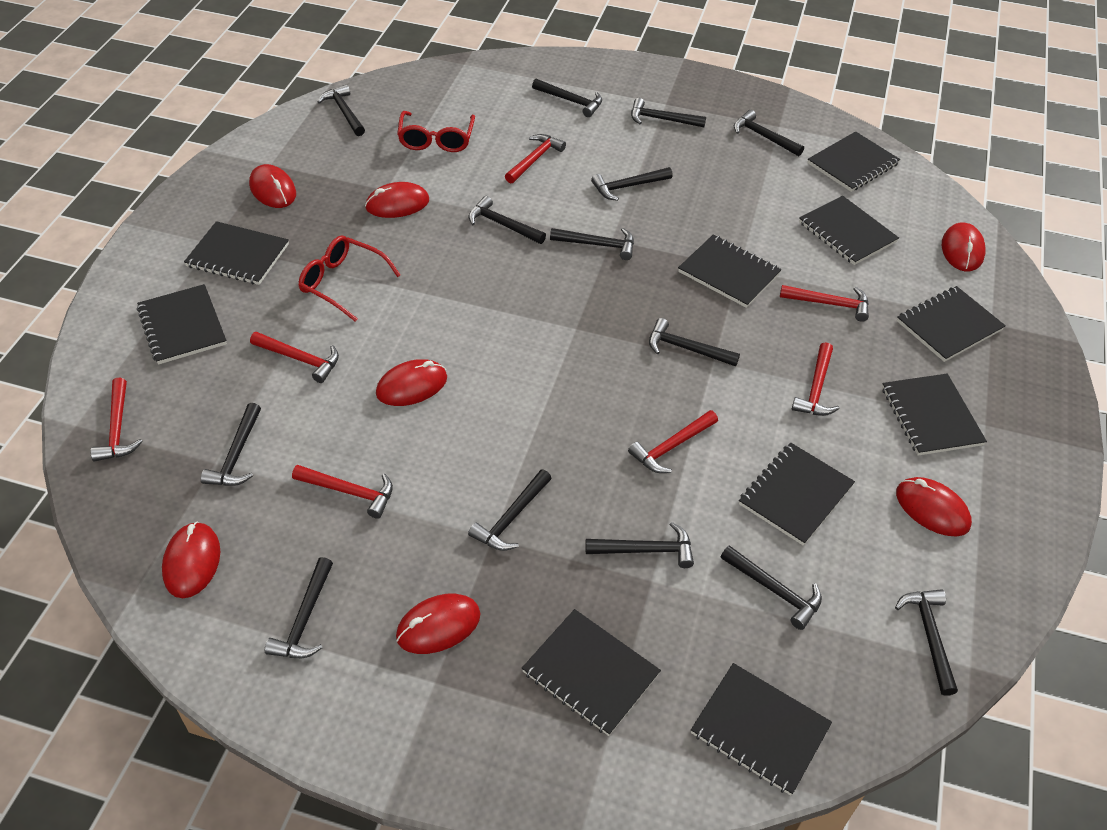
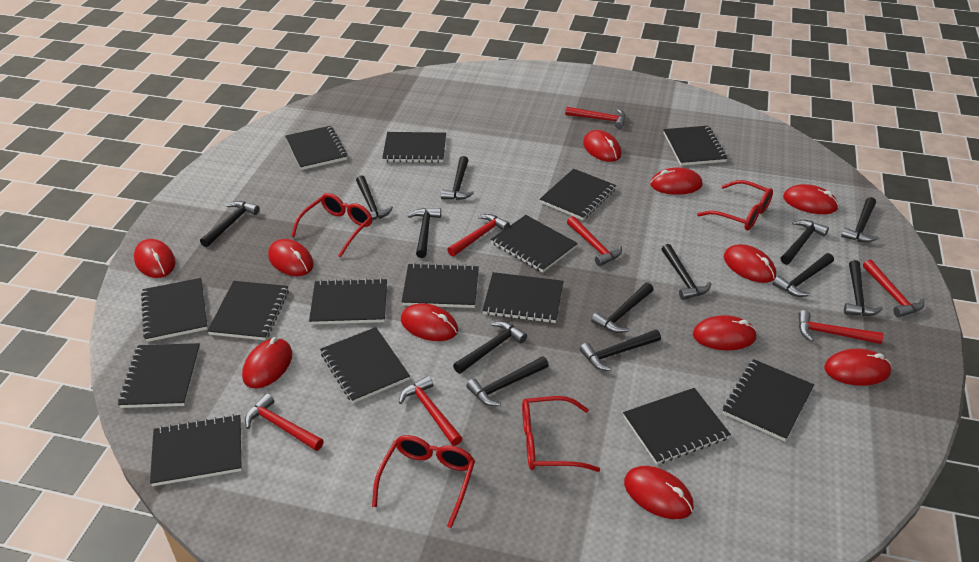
black hammer: 14 -> 13
black notebook: 10 -> 15
red glasses: 2 -> 4
red mouse: 7 -> 11

